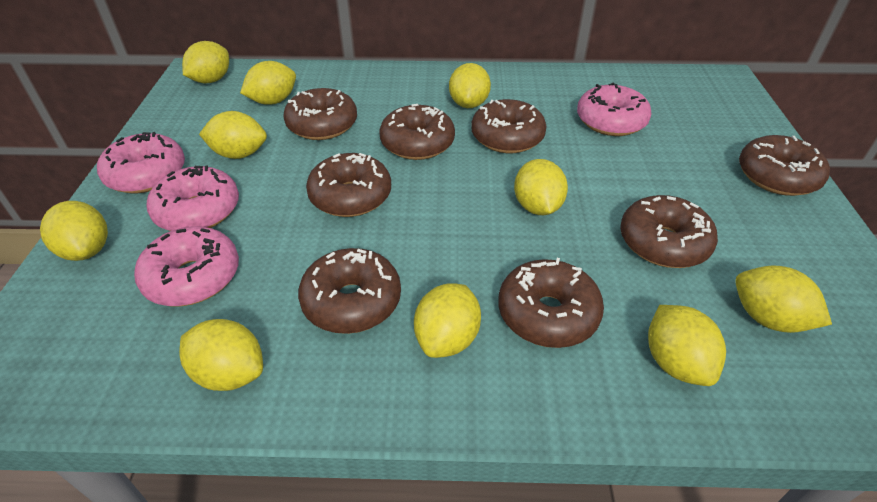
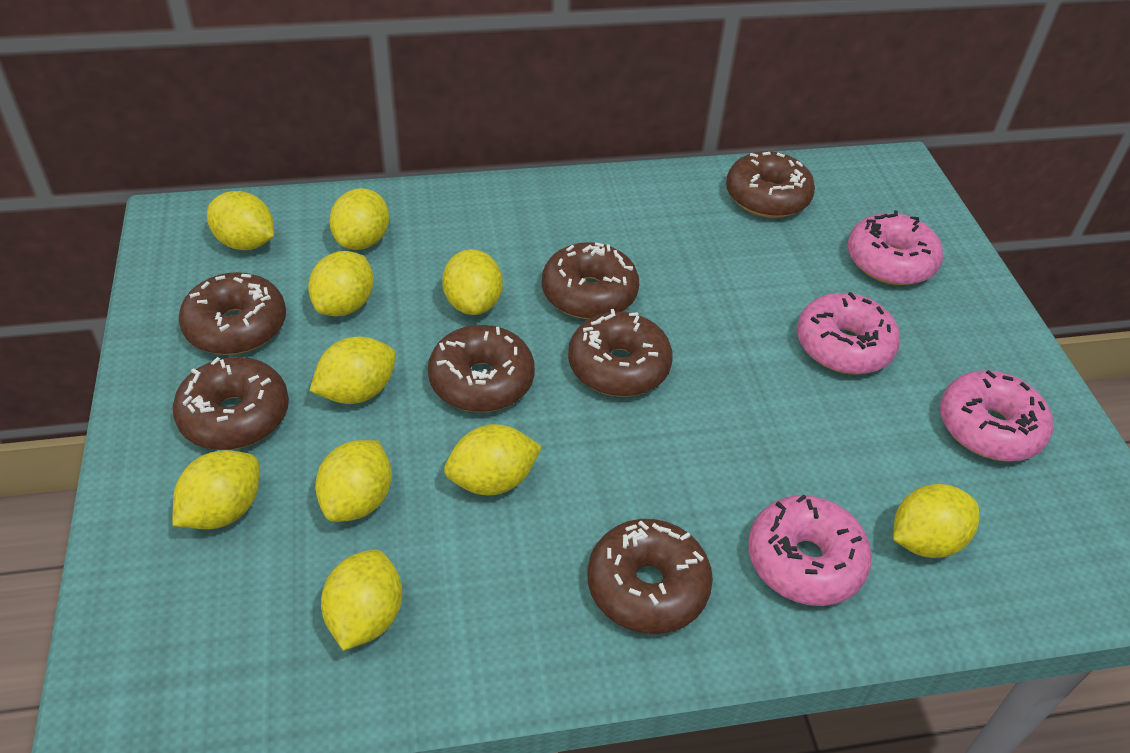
brown donut: 8 -> 7

